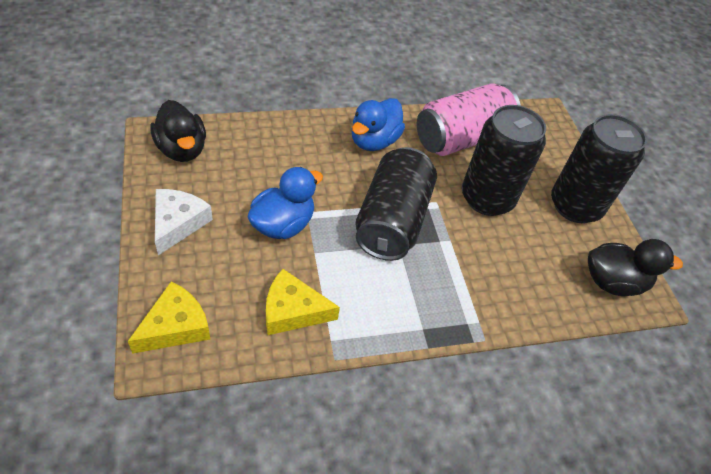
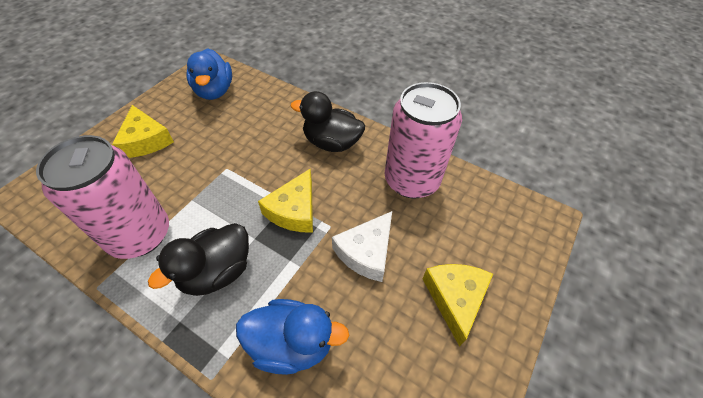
black can: 3 -> 0
pink can: 1 -> 2
yellow cheese: 2 -> 3

